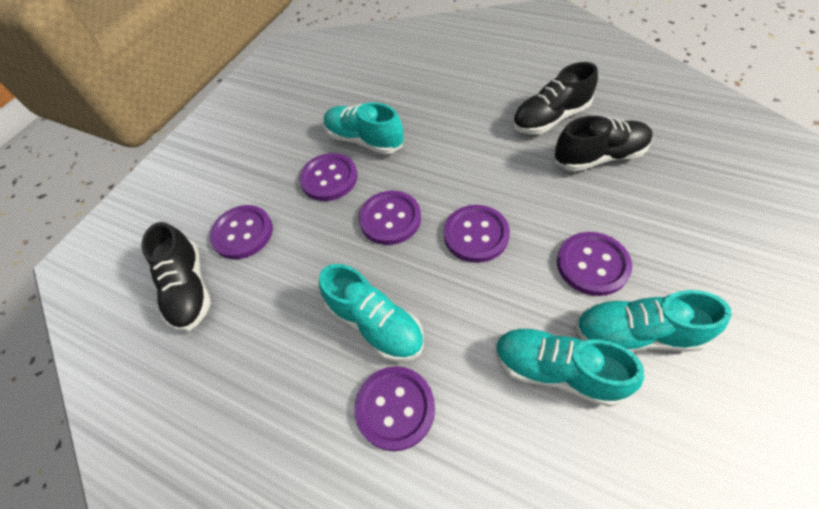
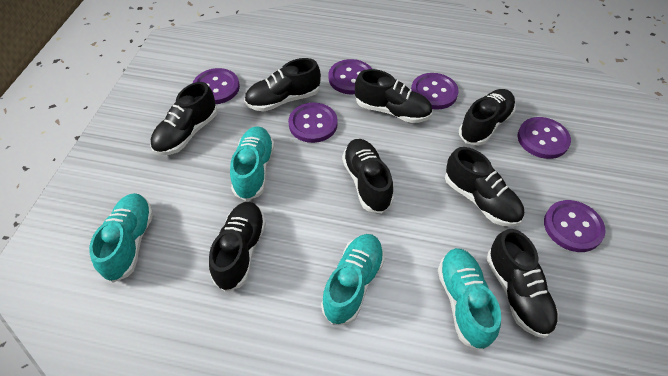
black shoe: 3 -> 8

